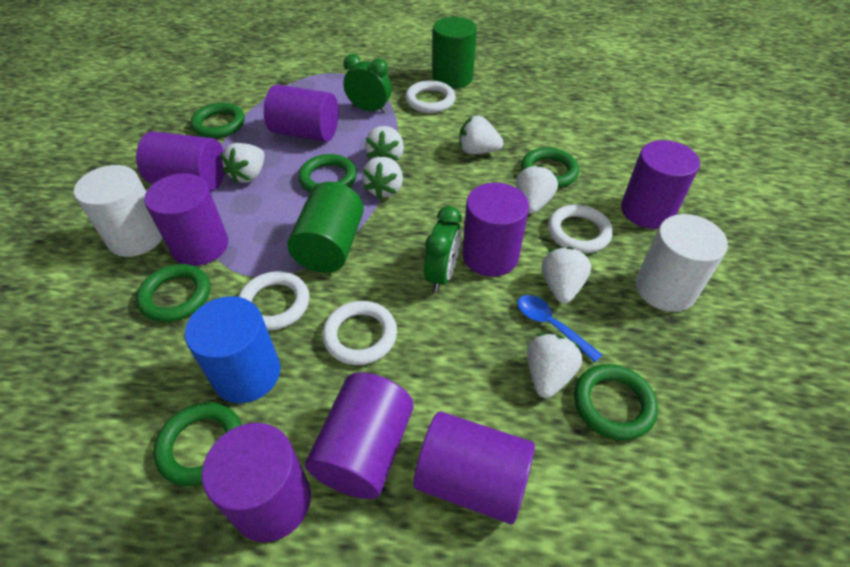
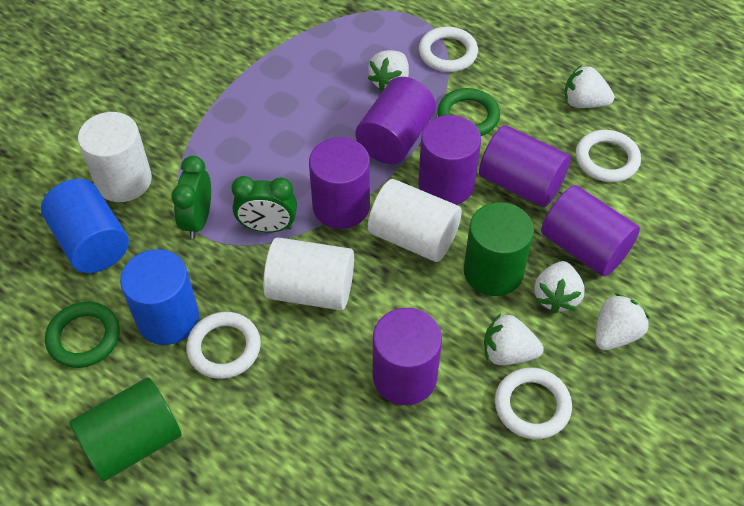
blue cylinder: 1 -> 2
blue spoon: 1 -> 0
green ring: 6 -> 2
purple cylinder: 8 -> 6
white cylinder: 2 -> 3
white strawberry: 7 -> 5

